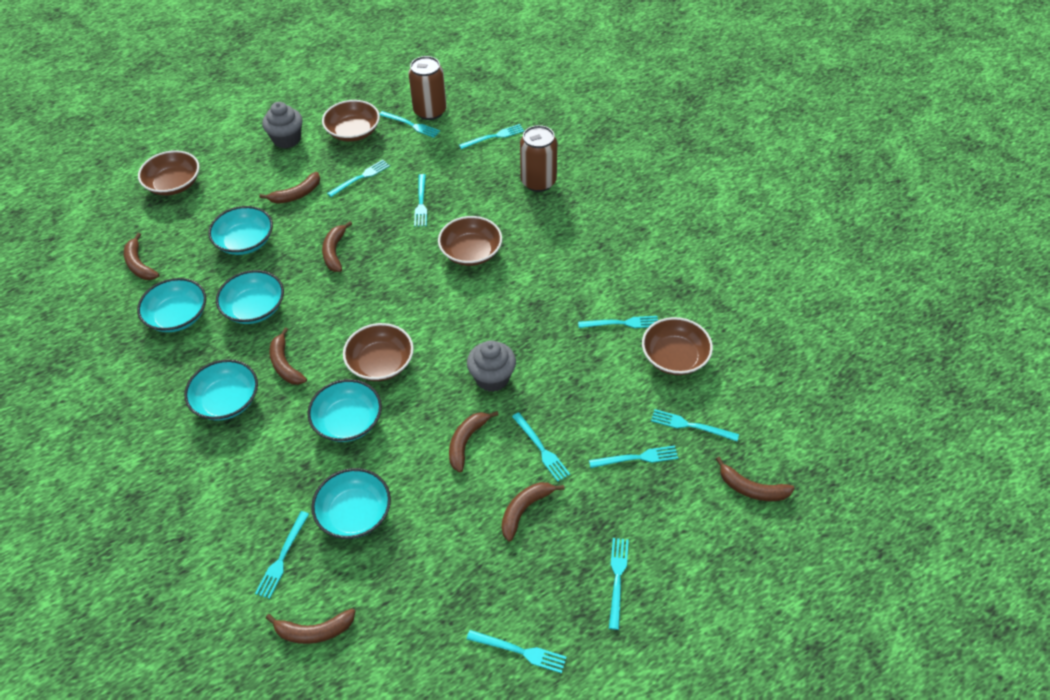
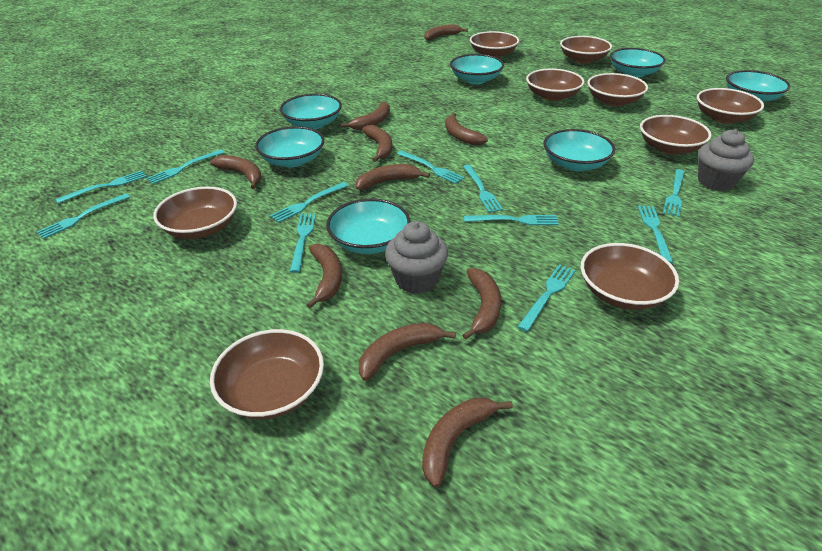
brown banana: 8 -> 10
brown bowl: 5 -> 9
brown can: 2 -> 0
turquoise bowl: 6 -> 7

